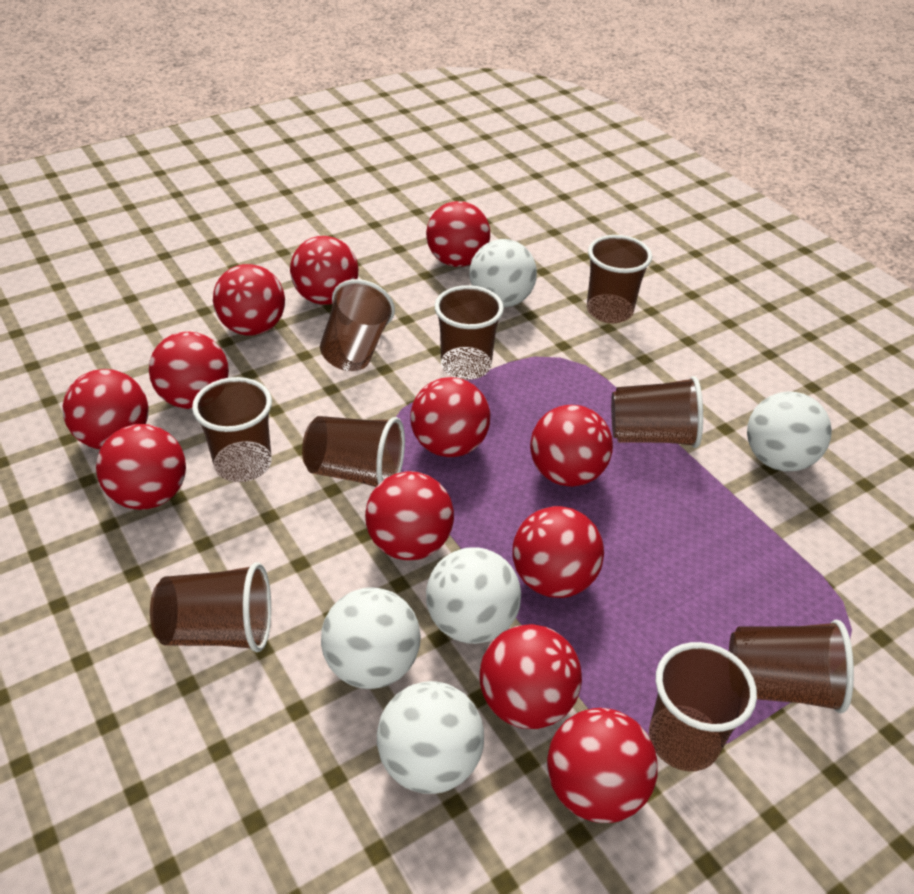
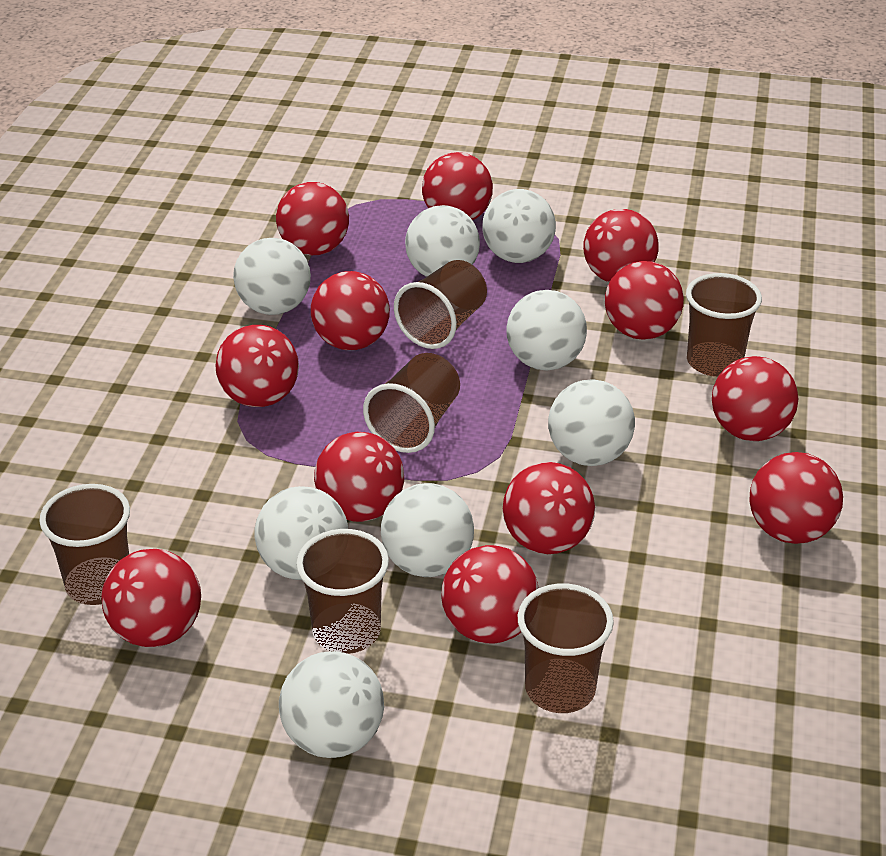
brown cup: 9 -> 6
white ball: 5 -> 8

